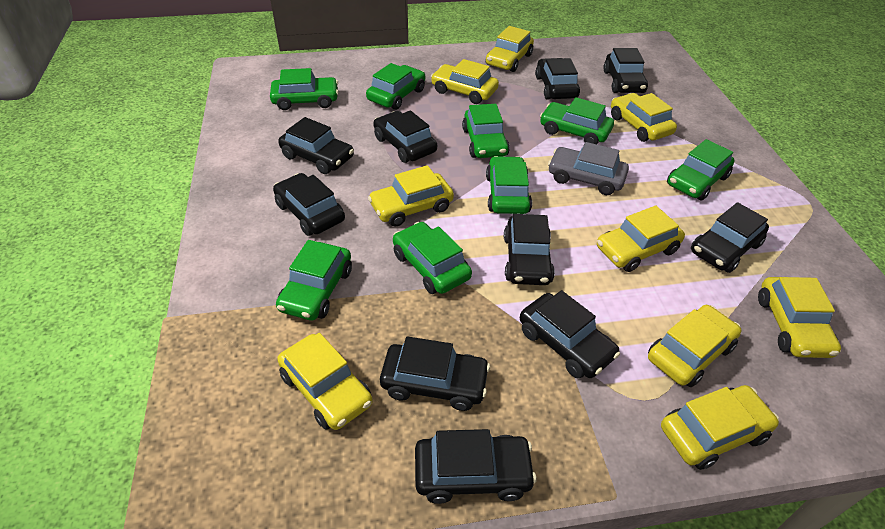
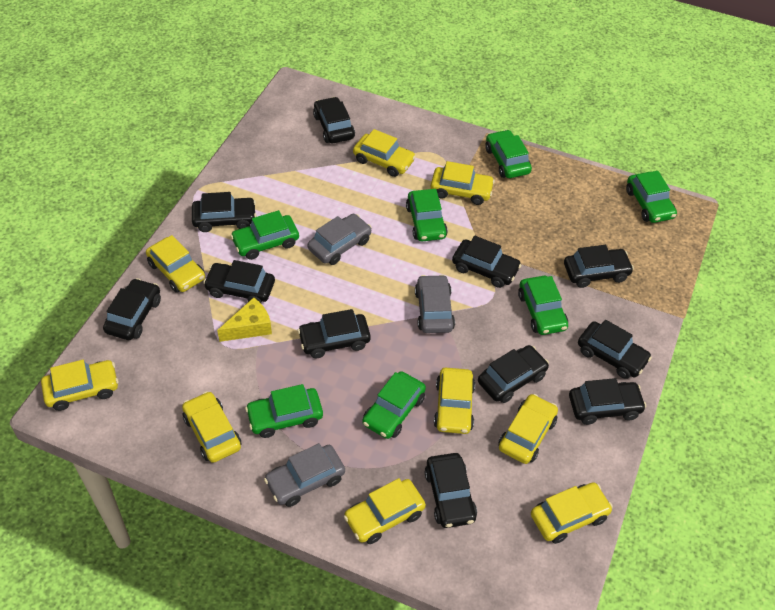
black car: 10 -> 11
green car: 8 -> 7
grey car: 1 -> 3
yellow cheese: 0 -> 1

